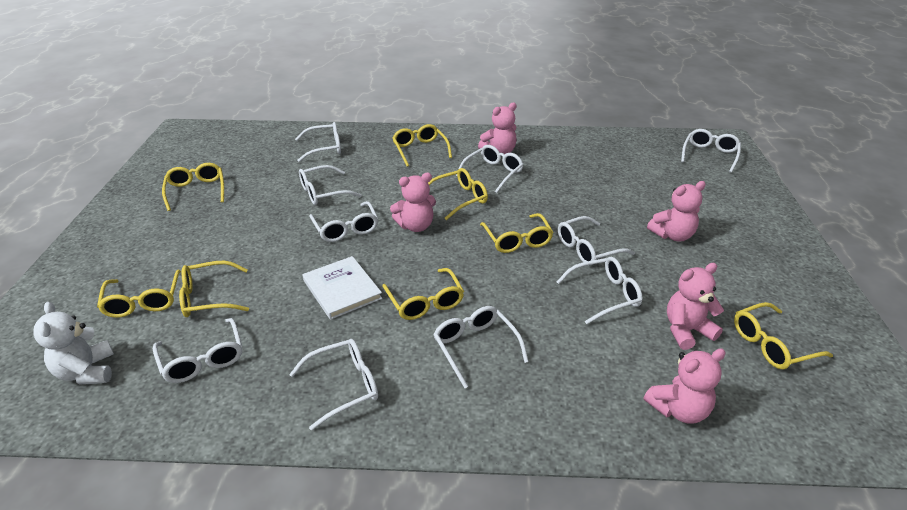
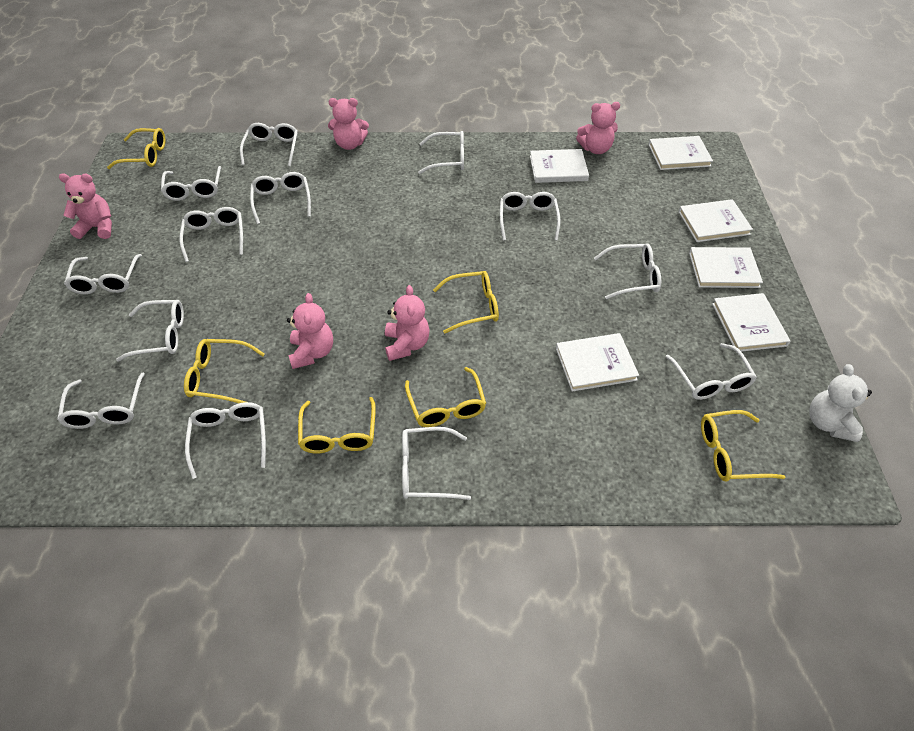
white book: 1 -> 6
white glasses: 10 -> 13
yellow glasses: 8 -> 6

